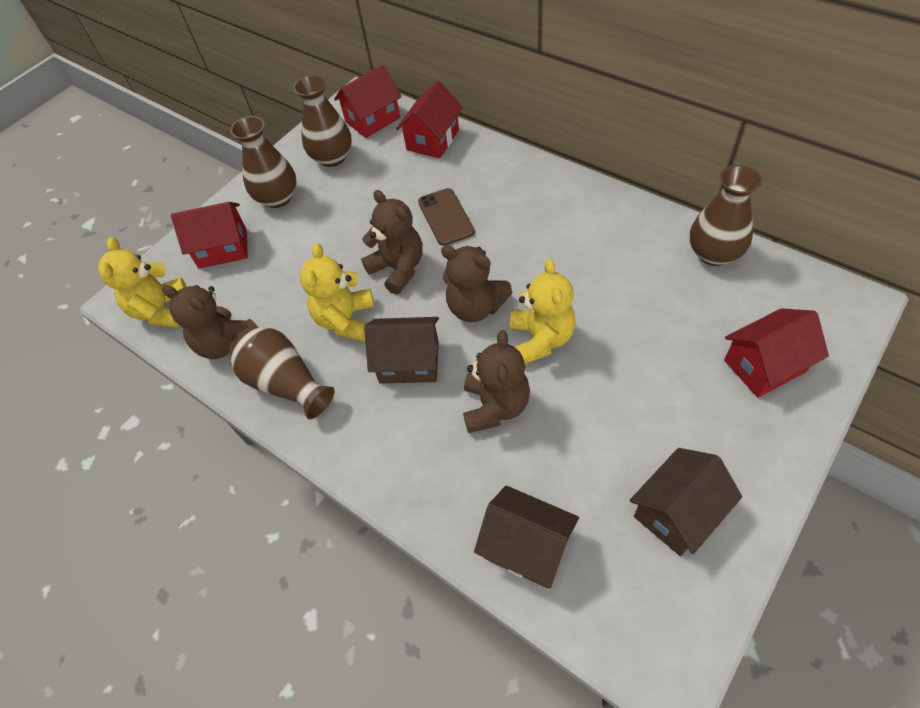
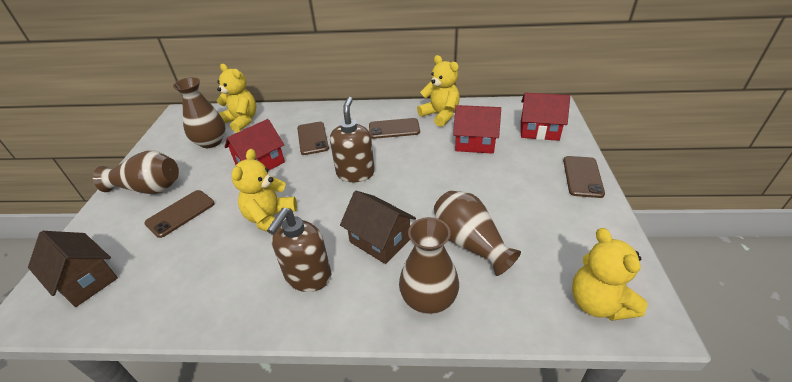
brown house: 3 -> 2
brown phone: 1 -> 4
brown soap dispenser: 0 -> 2
brown teddy bear: 4 -> 0
red house: 4 -> 3
yellow teddy bear: 3 -> 4

